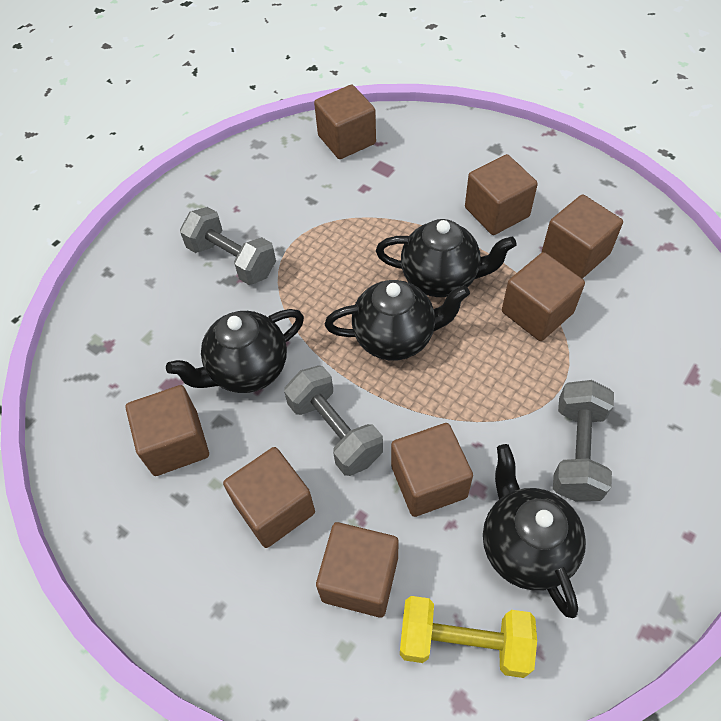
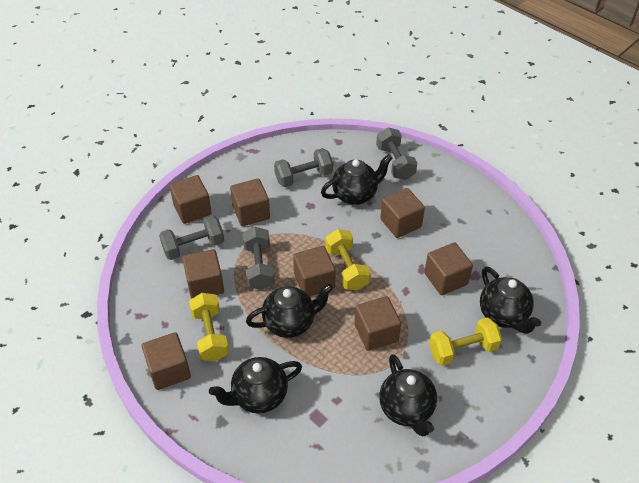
black teapot: 4 -> 5
grey dumbbell: 3 -> 4
yellow dumbbell: 1 -> 3

